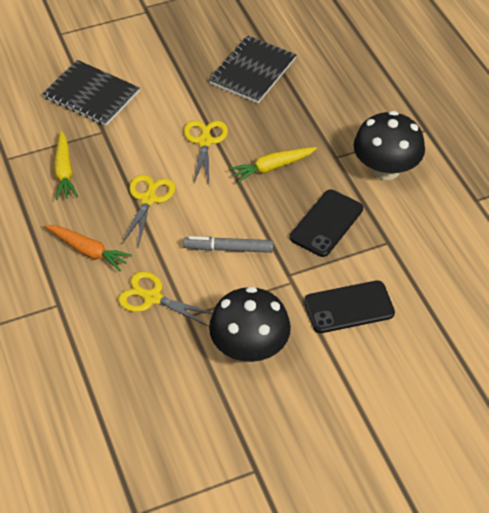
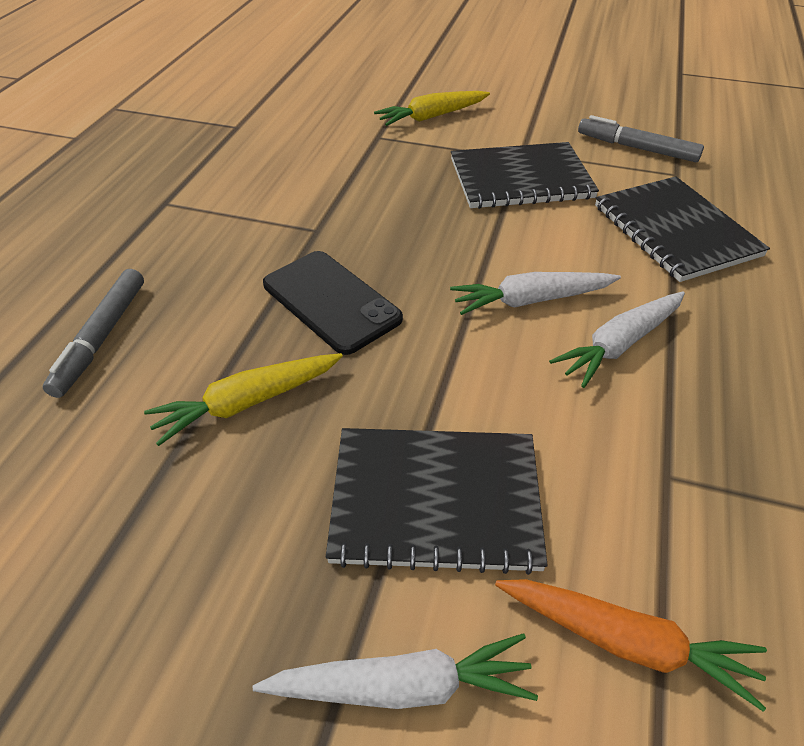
black mushroom: 2 -> 0
black notebook: 2 -> 3
black phone: 2 -> 1
grey marker: 1 -> 2
white carrot: 0 -> 3
yellow scissors: 3 -> 0

